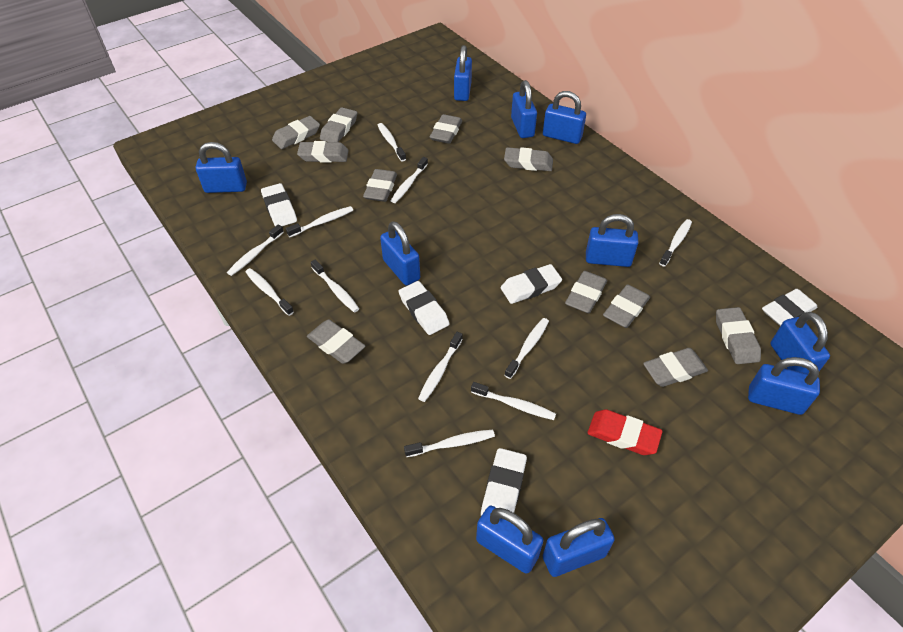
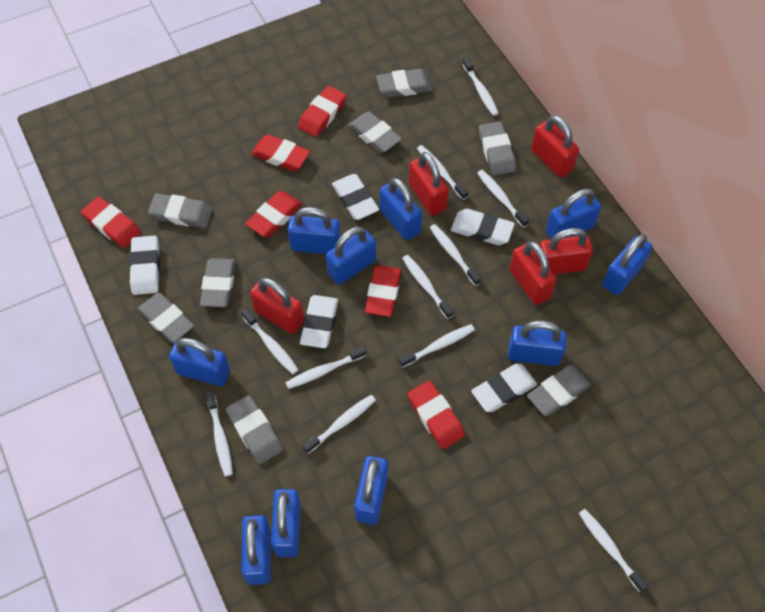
grey eraser: 11 -> 8
red eraser: 1 -> 6
red padlock: 0 -> 5

